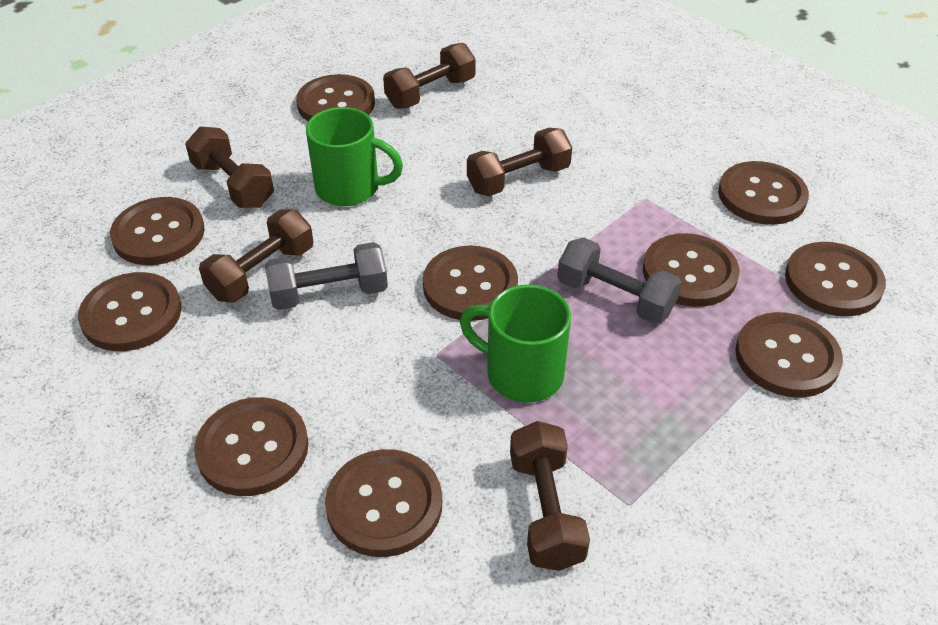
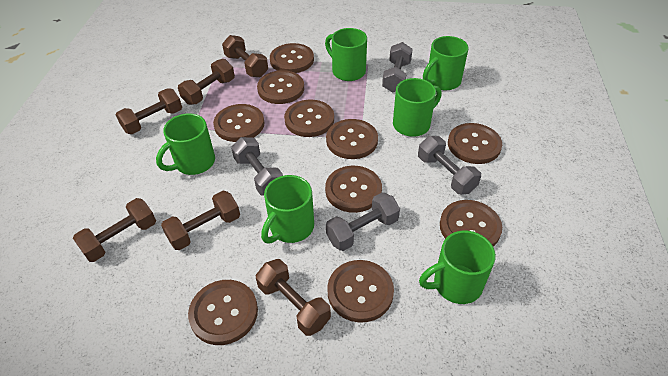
brown dumbbell: 5 -> 6
green mug: 2 -> 6
grey dumbbell: 2 -> 4

